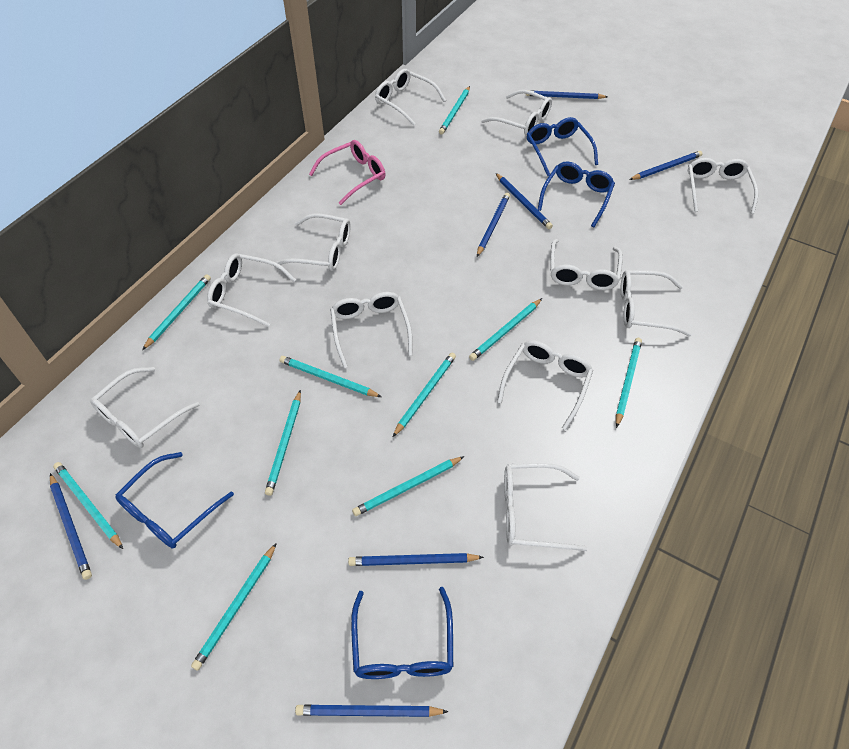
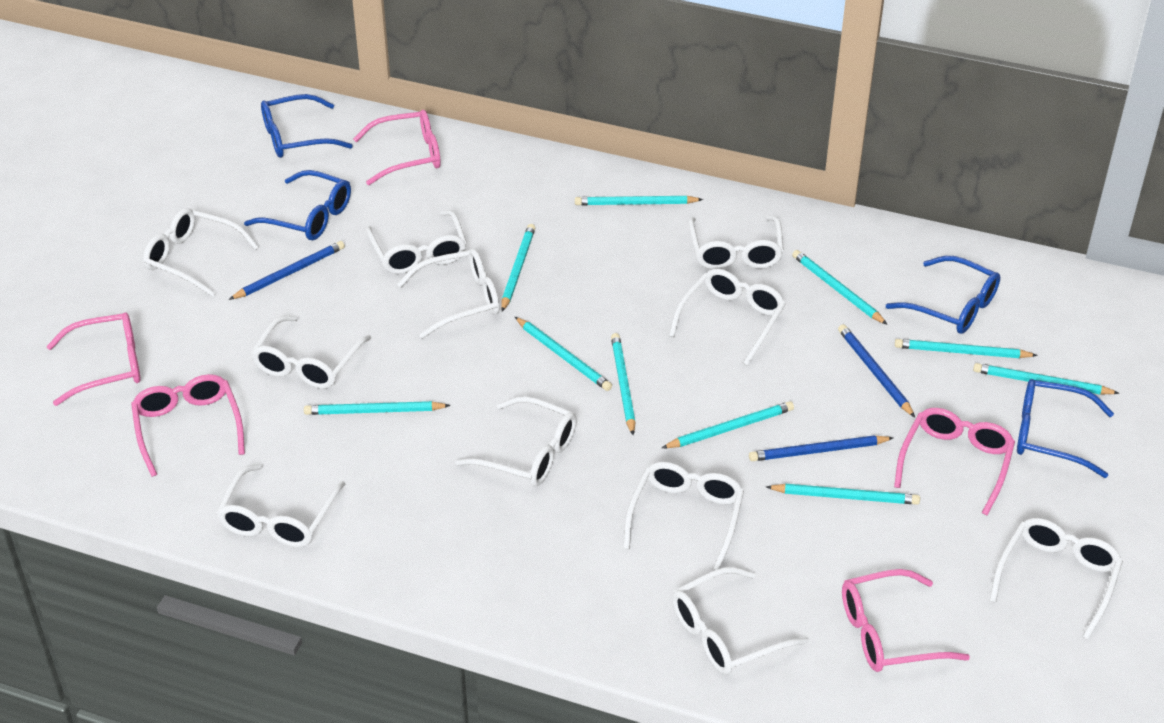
blue pencil: 7 -> 3
pink glasses: 1 -> 5

